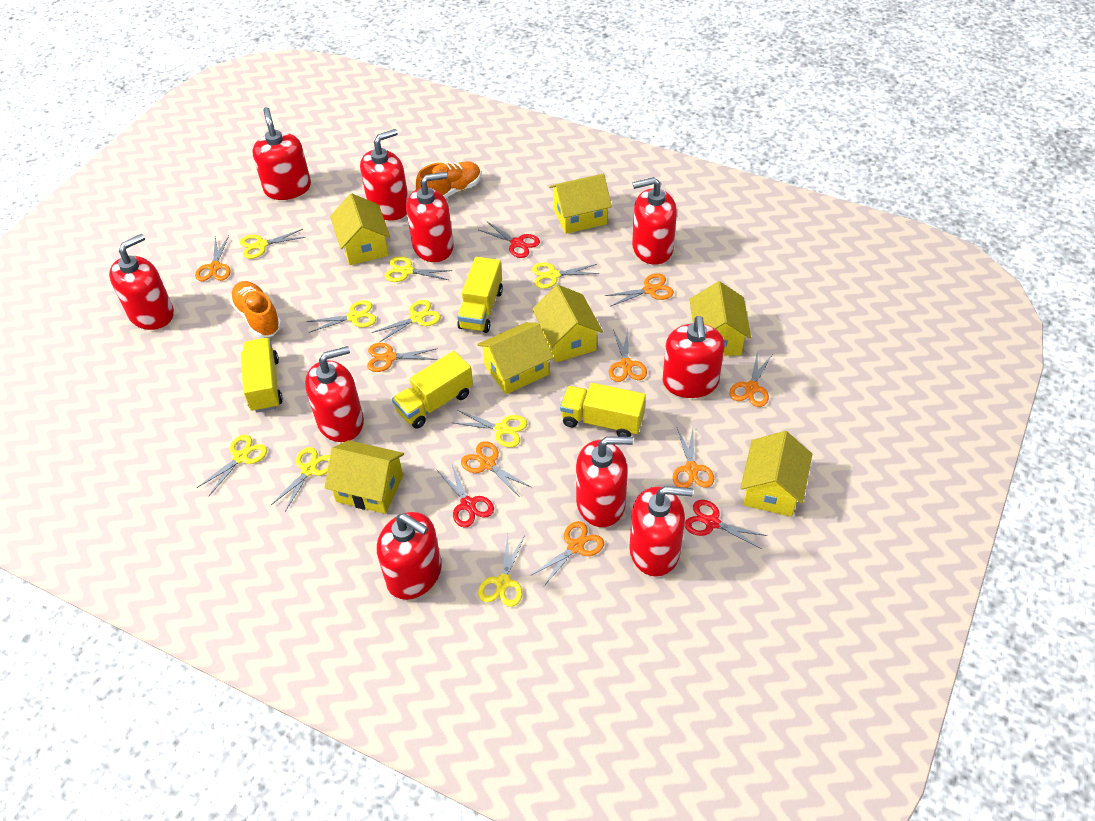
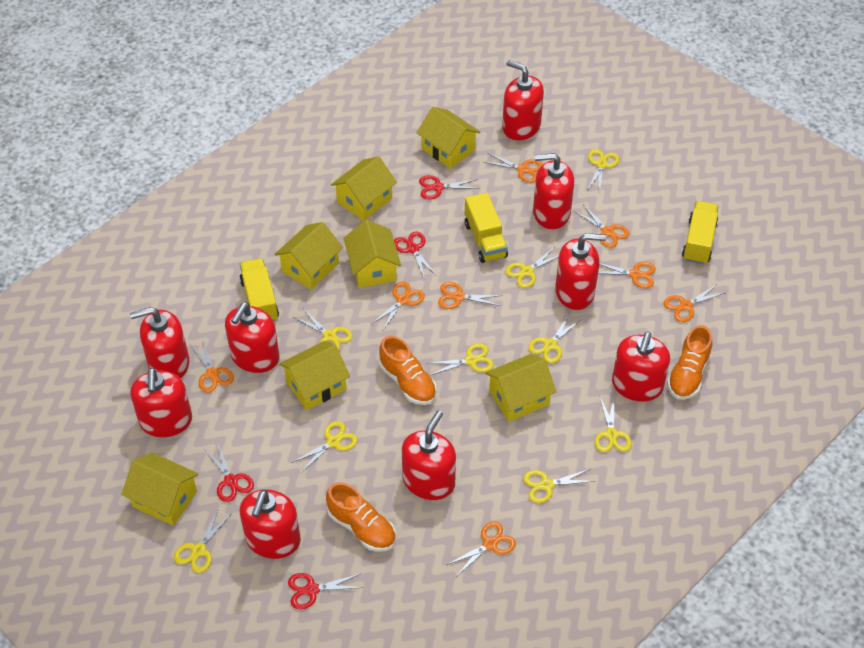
orange shoe: 2 -> 3
red scissors: 3 -> 4
red soap dispenser: 10 -> 9
yellow truck: 4 -> 3

